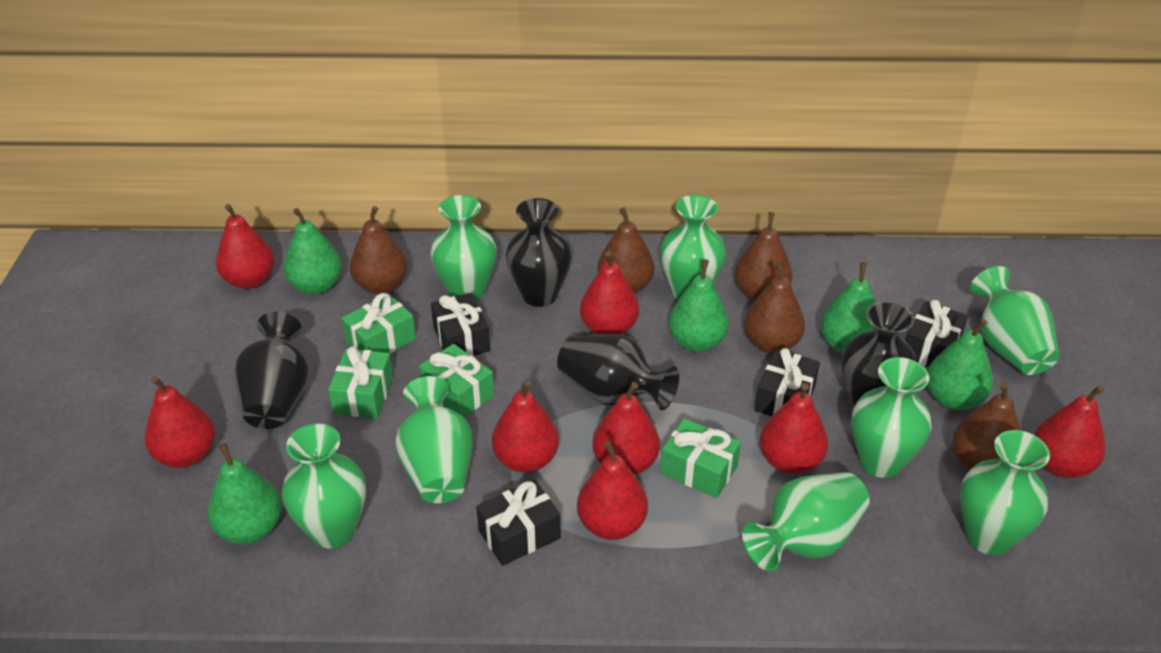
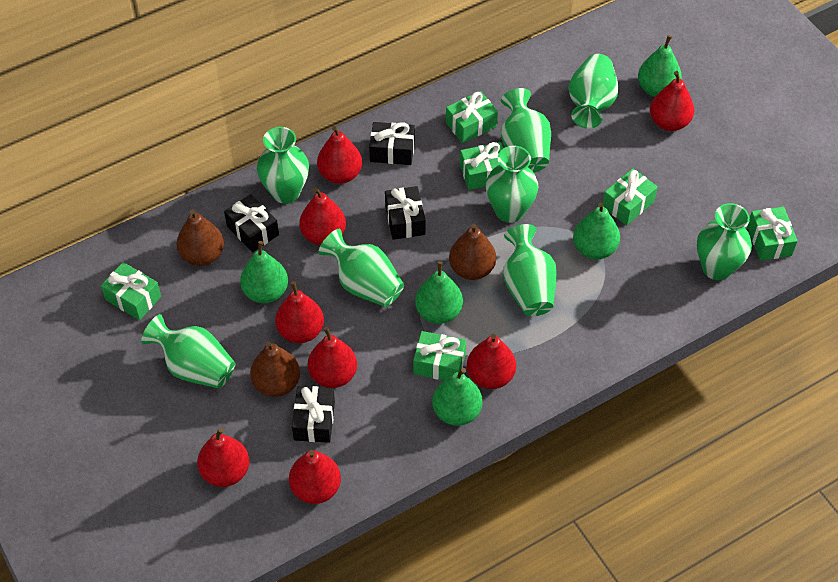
black vase: 4 -> 0
brown pear: 5 -> 3
green gift: 4 -> 6

